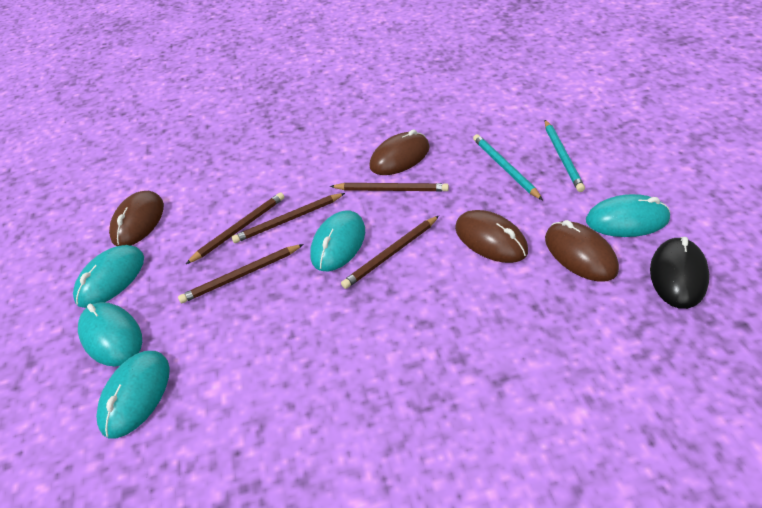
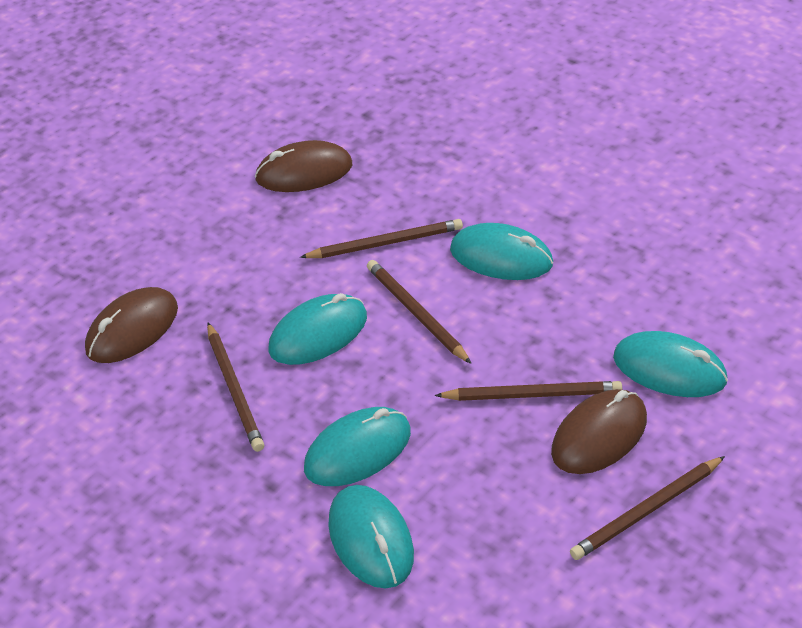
black mouse: 1 -> 0
brown mouse: 4 -> 3
turquoise pencil: 2 -> 0

